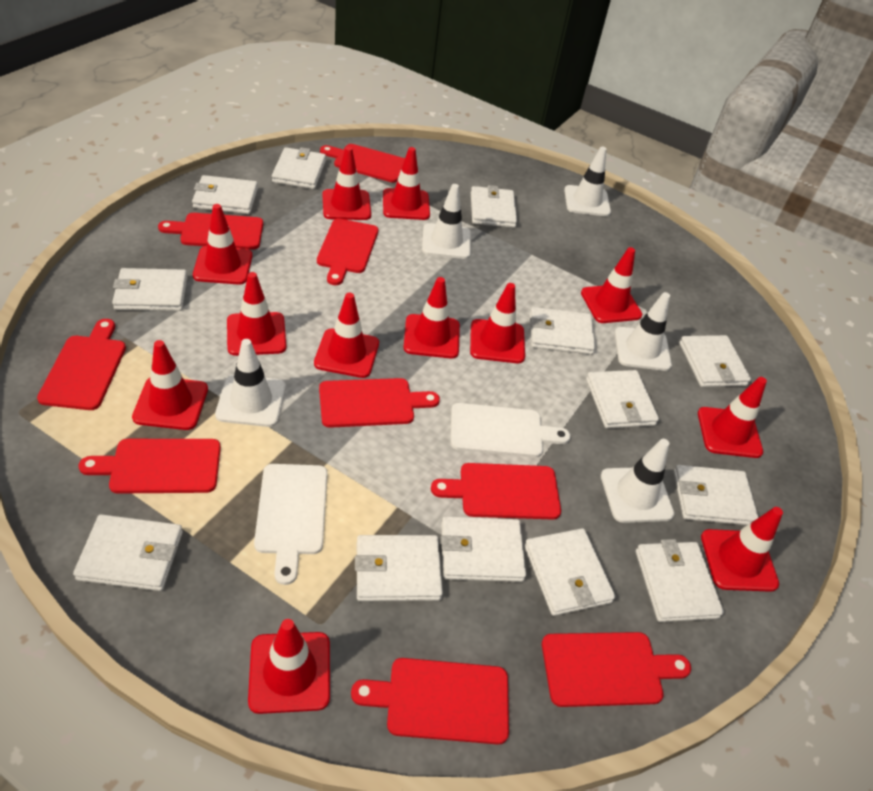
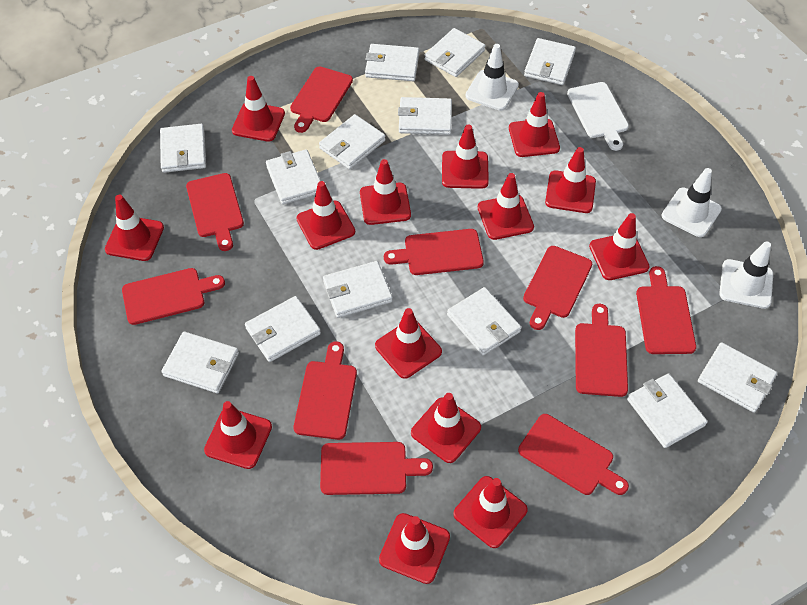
red cutting board: 9 -> 10
red traffic cone: 12 -> 14
white cutting board: 2 -> 1
white traffic cone: 5 -> 3

